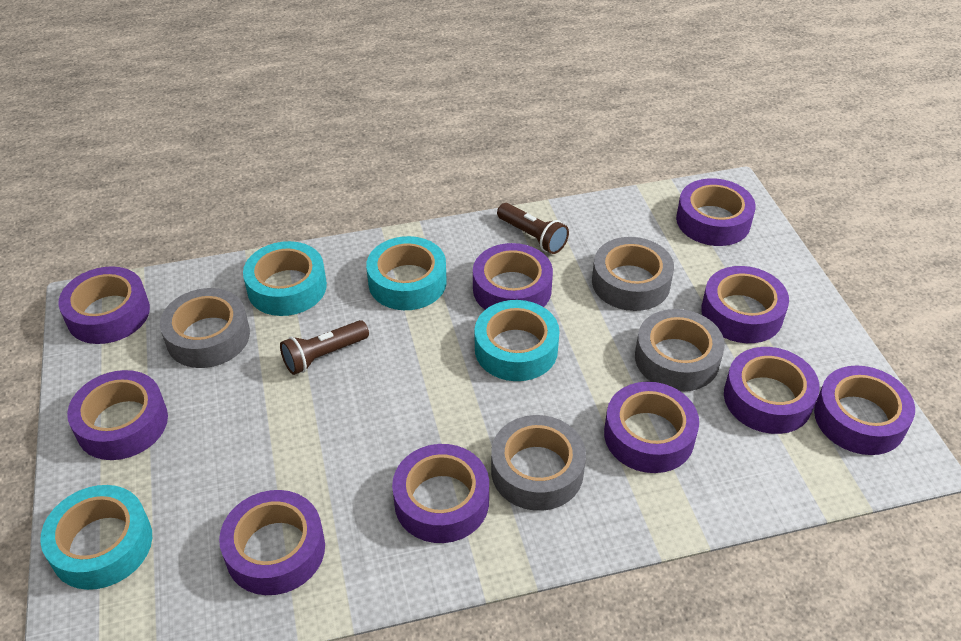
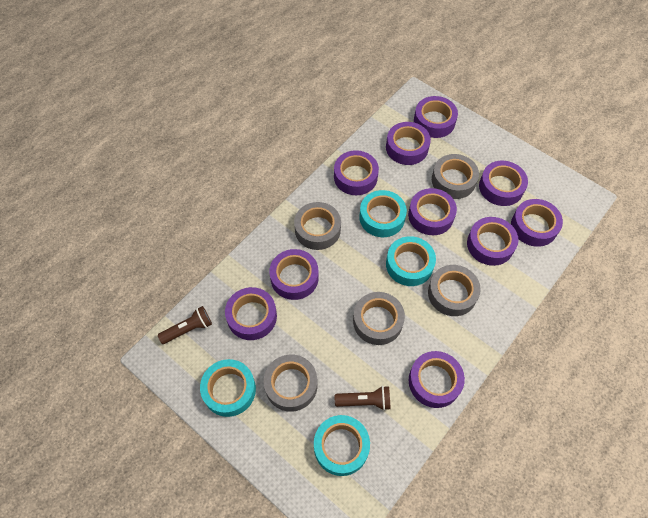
grey tape: 4 -> 5

